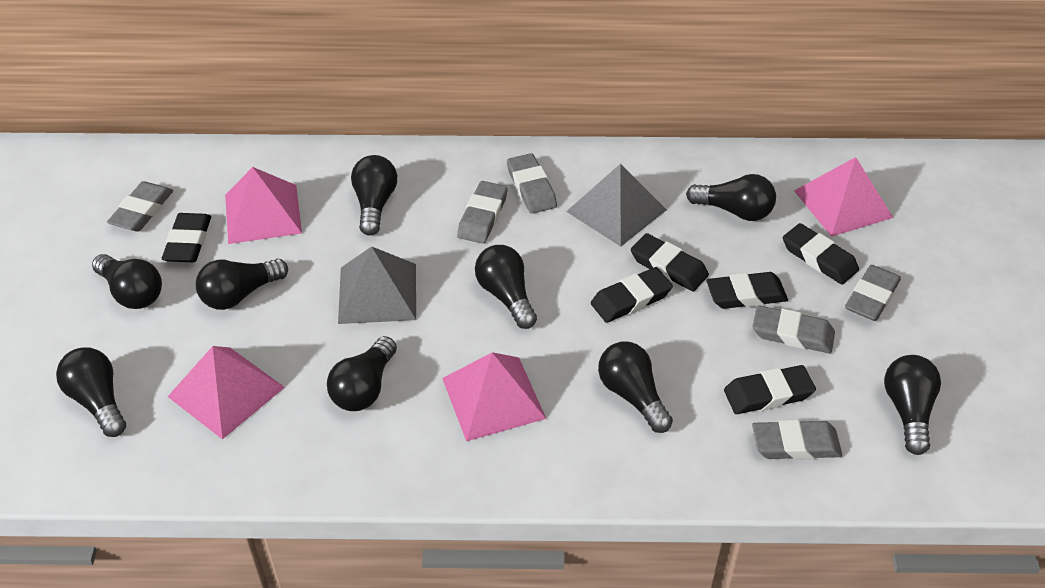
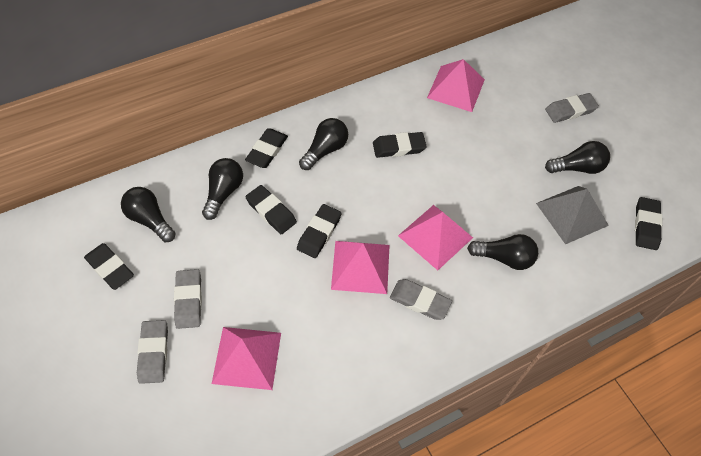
black light bulb: 9 -> 5
grey eraser: 6 -> 4
grey pyramid: 2 -> 1

